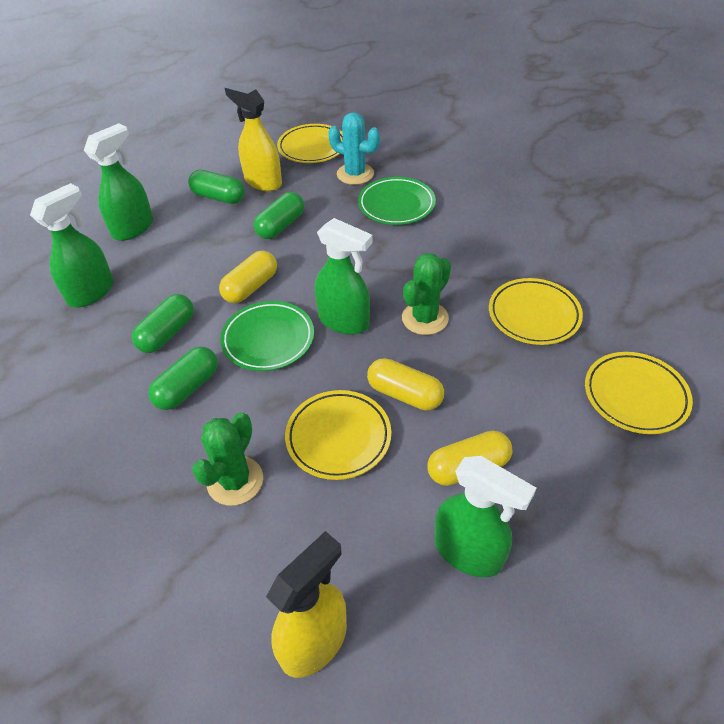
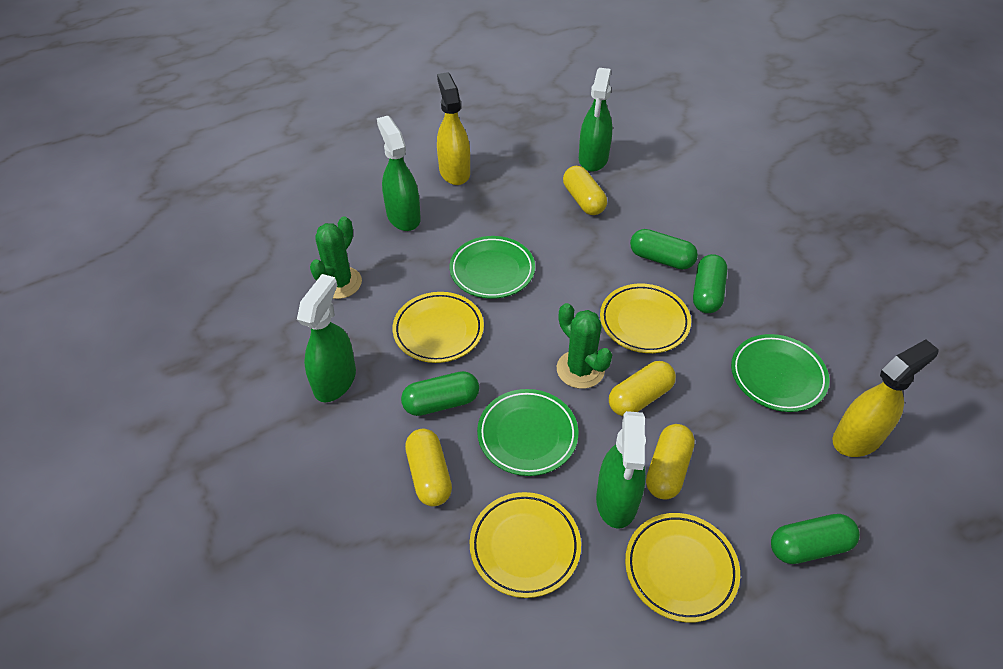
green plate: 2 -> 3
turquoise cactus: 1 -> 0
yellow capsule: 3 -> 4

